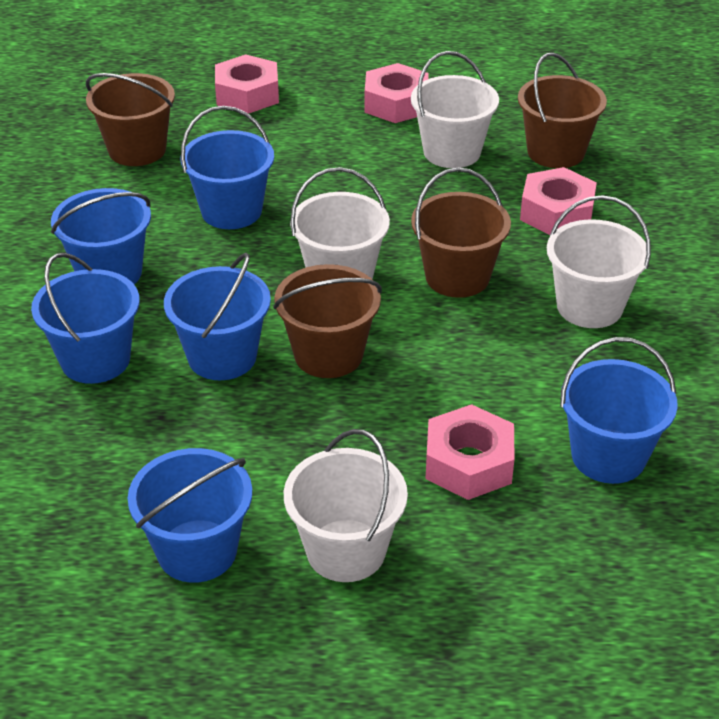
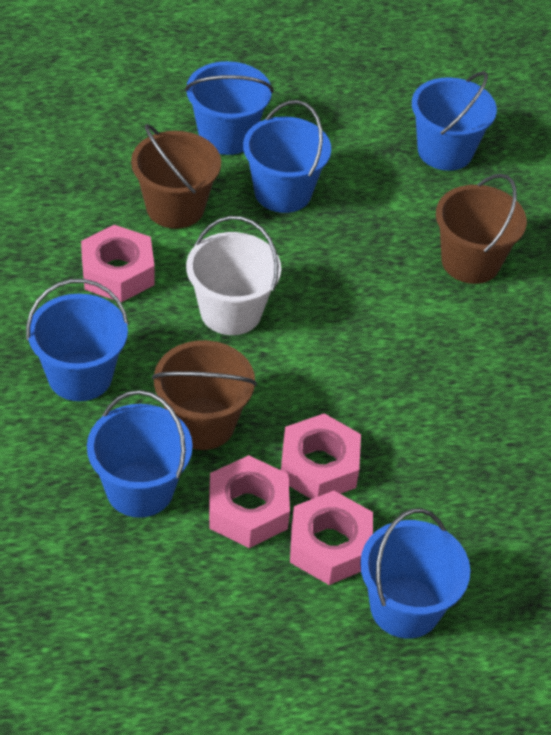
brown bucket: 4 -> 3
white bucket: 4 -> 1

